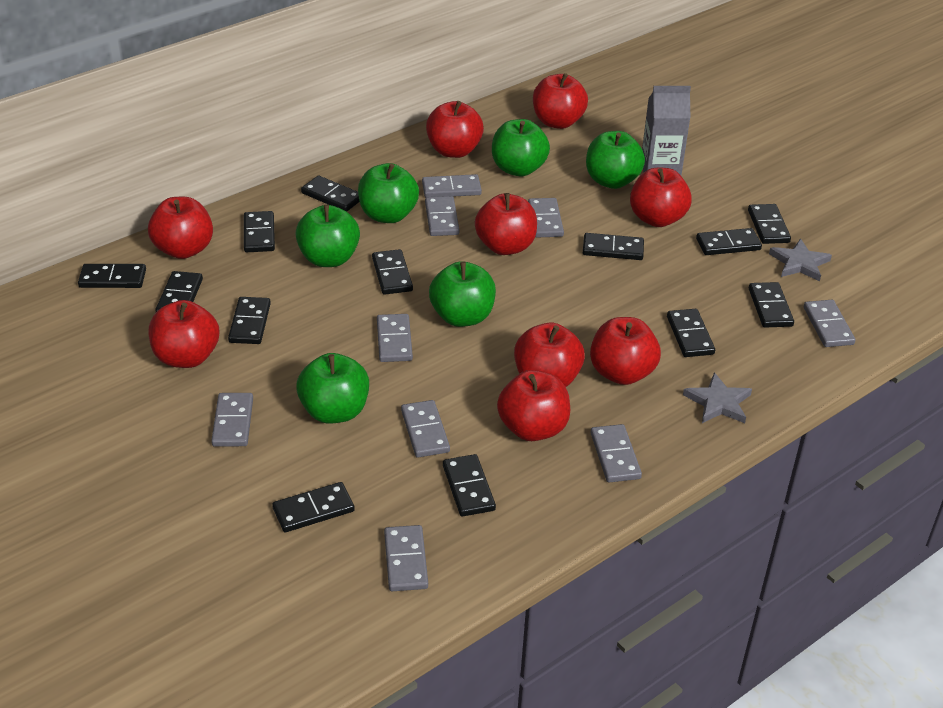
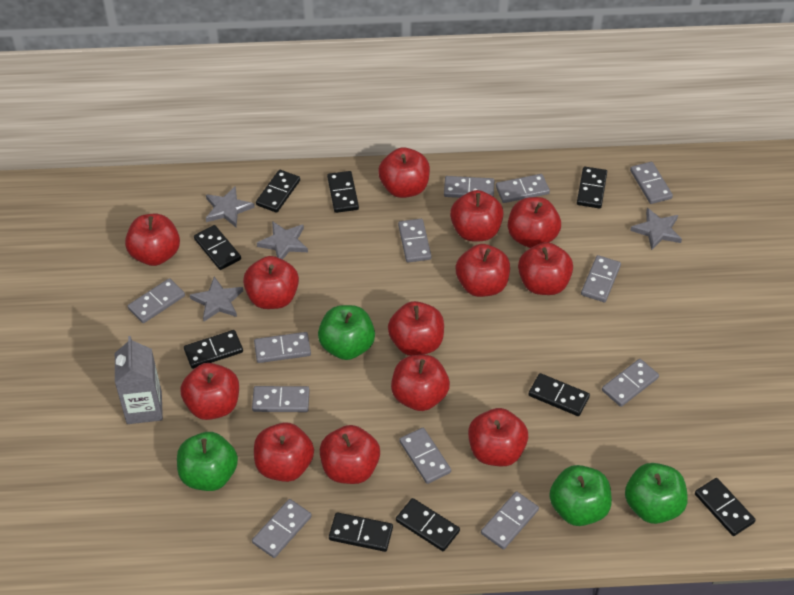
black domino: 13 -> 9
green apple: 6 -> 4
grey domino: 9 -> 12
grey star: 2 -> 4
red apple: 9 -> 13

